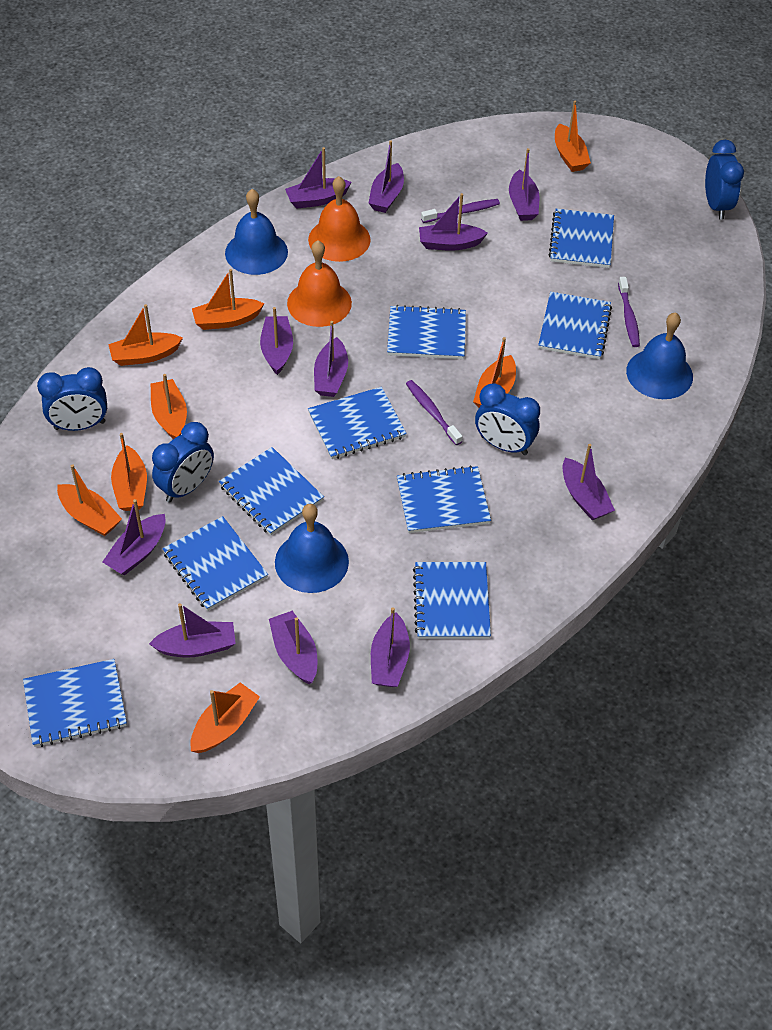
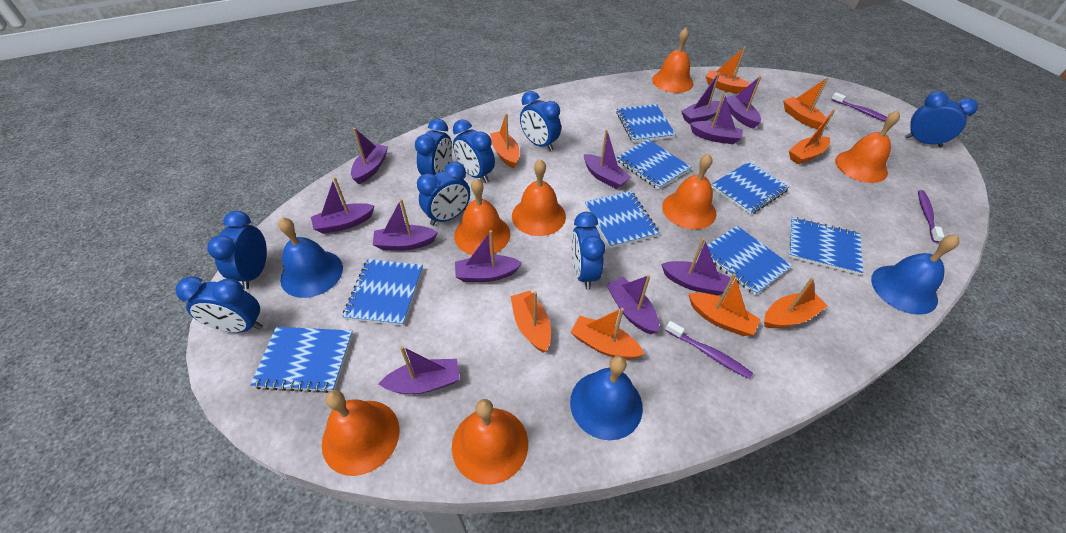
blue clock: 4 -> 8
blue notebook: 9 -> 8
orange bell: 2 -> 7

